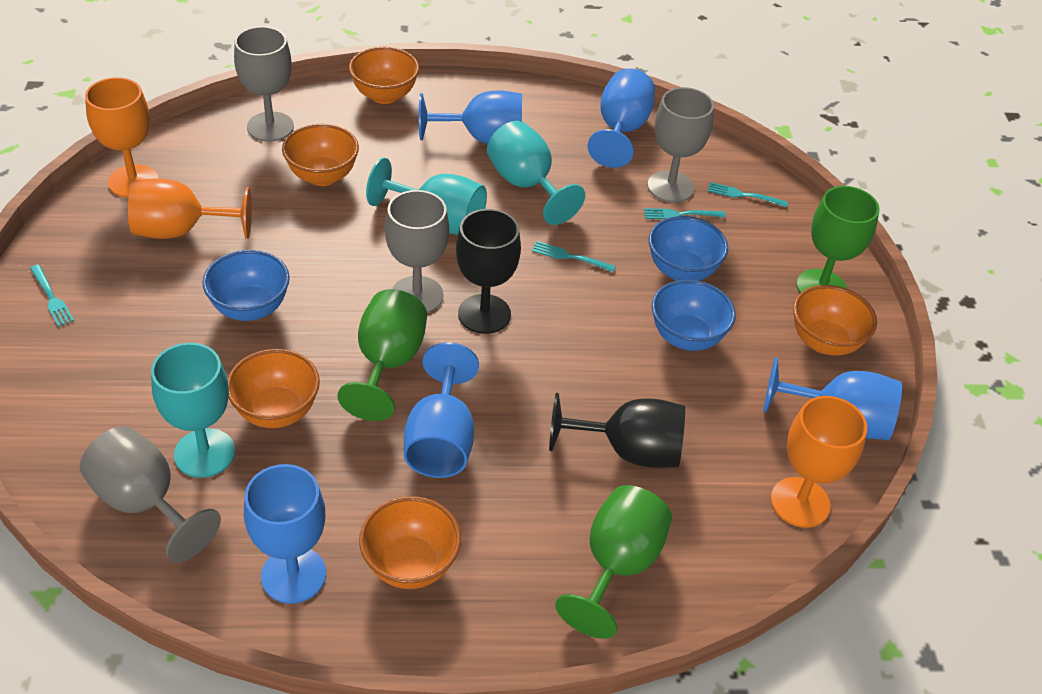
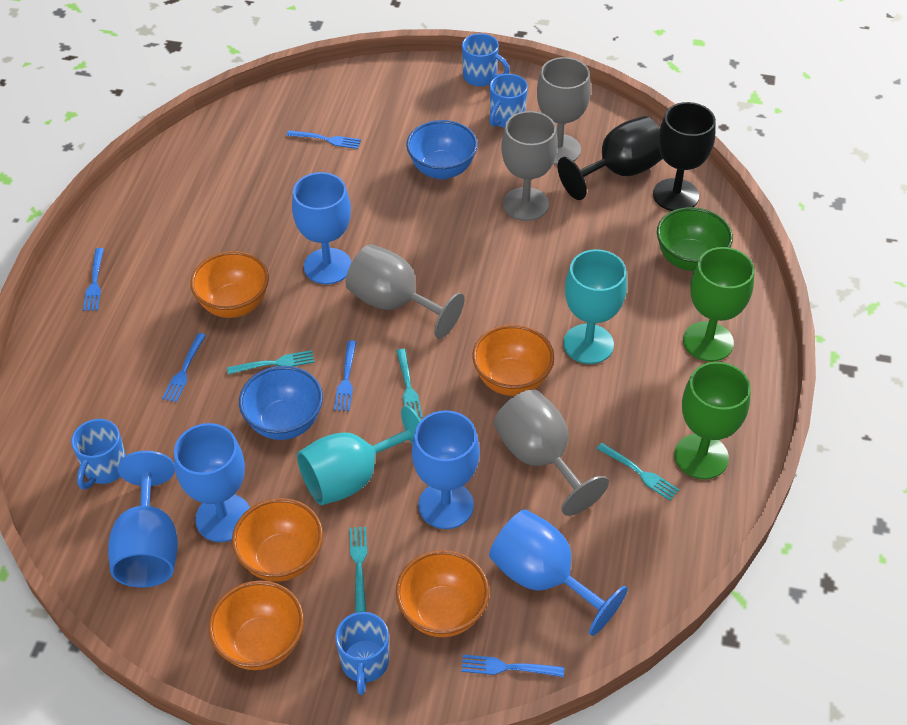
blue bowl: 3 -> 2
blue fork: 0 -> 5
blue mug: 0 -> 4
green bowl: 0 -> 1
green goblet: 3 -> 2
orange goblet: 3 -> 0
turquoise goblet: 3 -> 2

